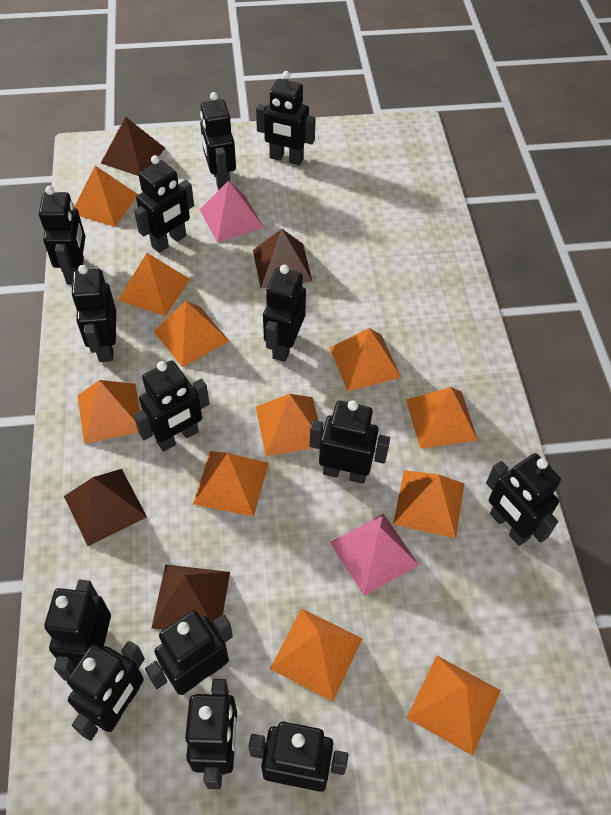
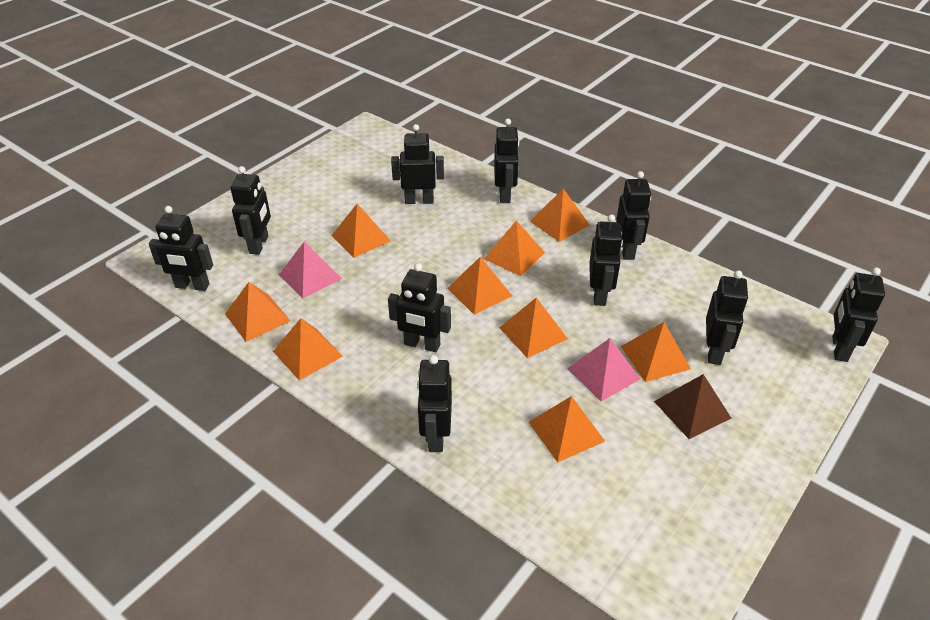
black robot: 14 -> 10
brown pyramid: 4 -> 1
orange pyramid: 11 -> 9

